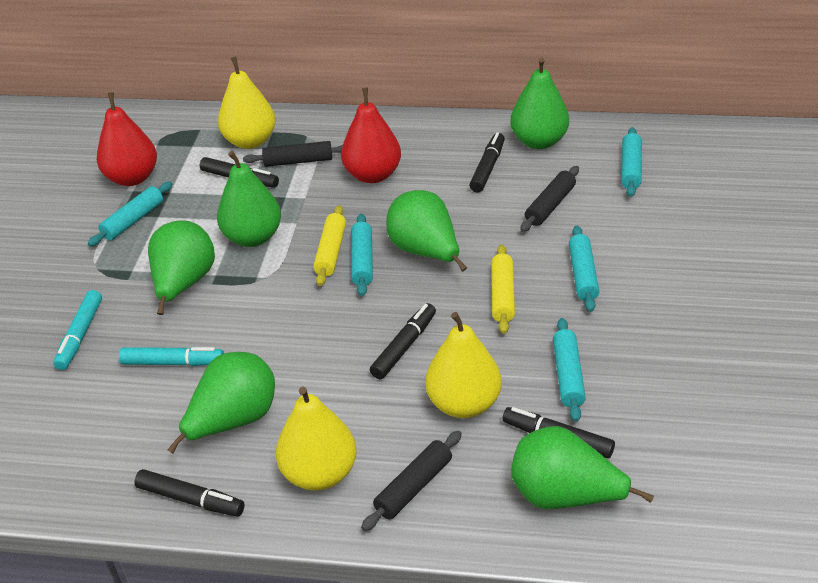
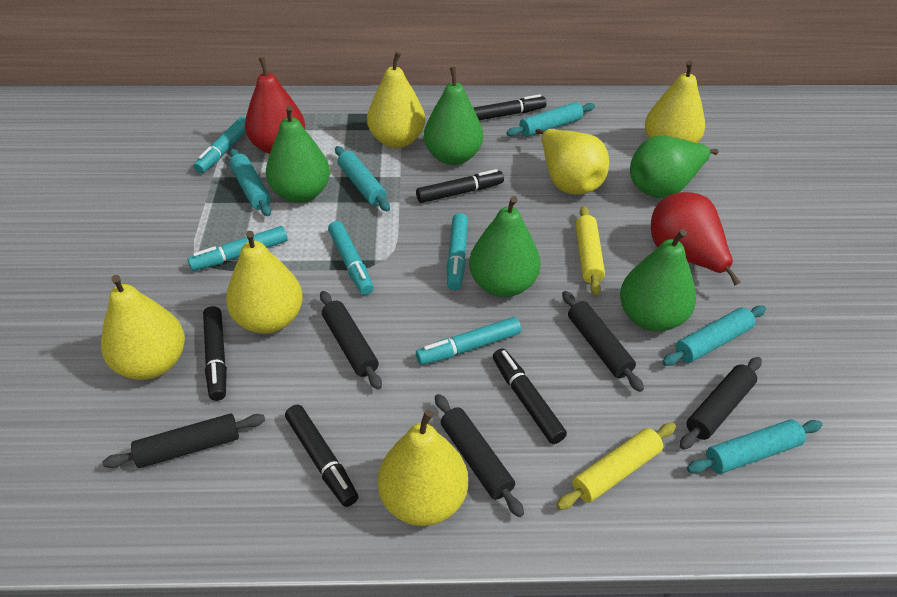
black rolling pin: 3 -> 5
green pear: 6 -> 5
turquoise marker: 2 -> 5
yellow pear: 3 -> 6

